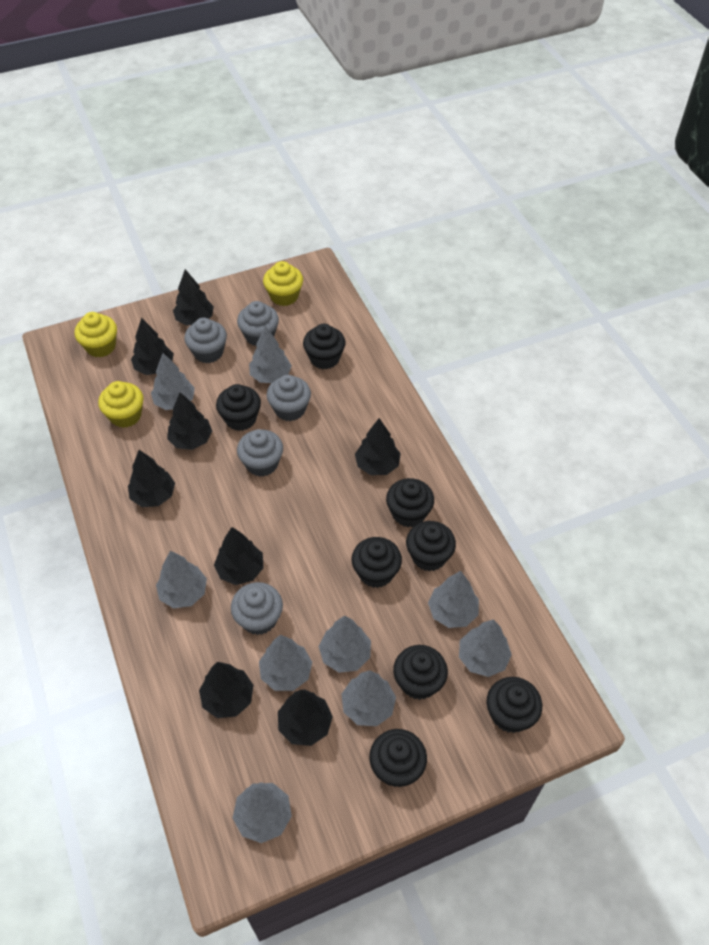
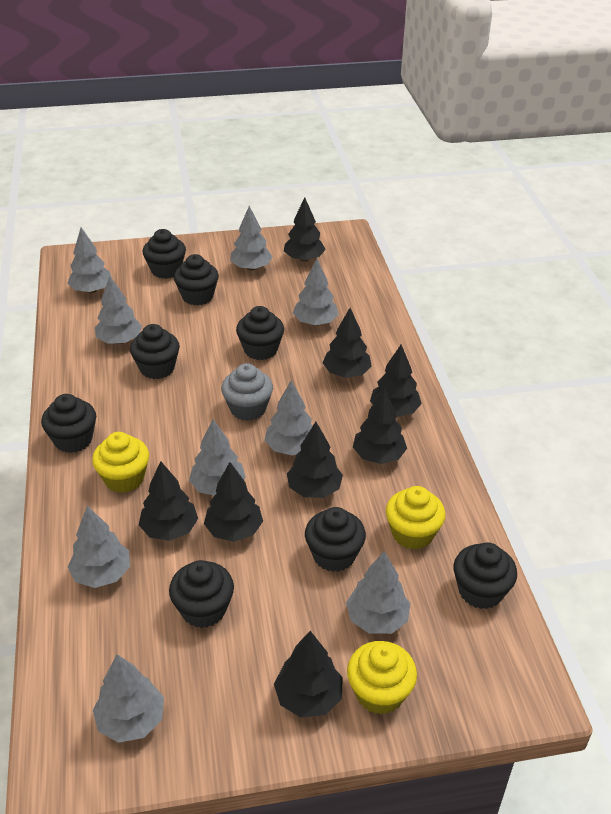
grey cupcake: 5 -> 1

